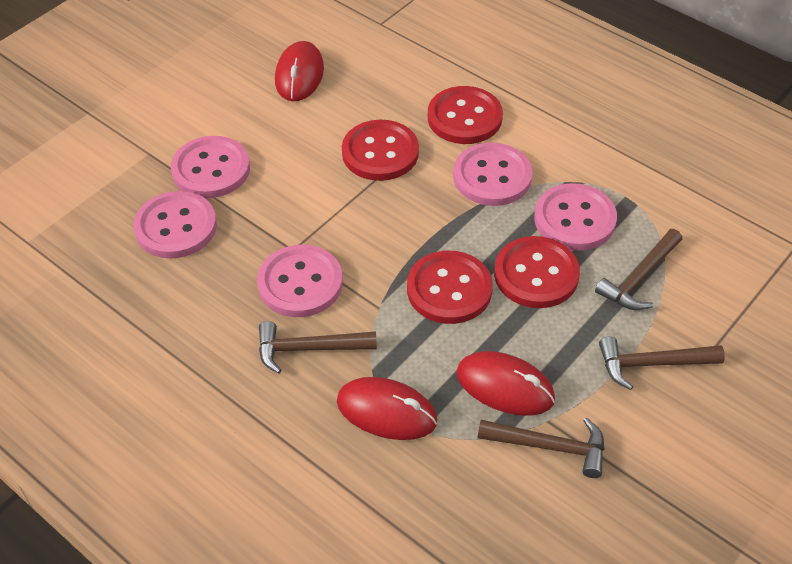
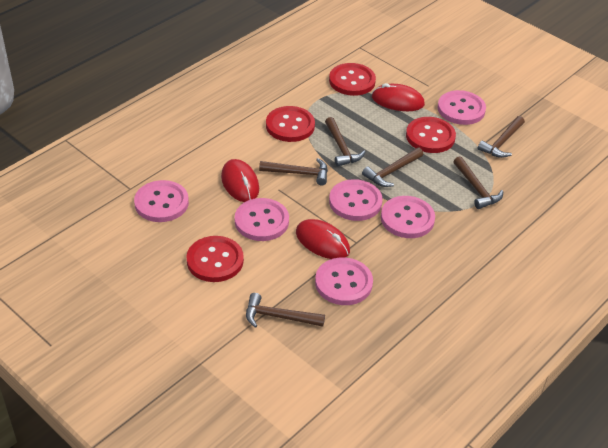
brown hammer: 4 -> 6
pink button: 5 -> 6

